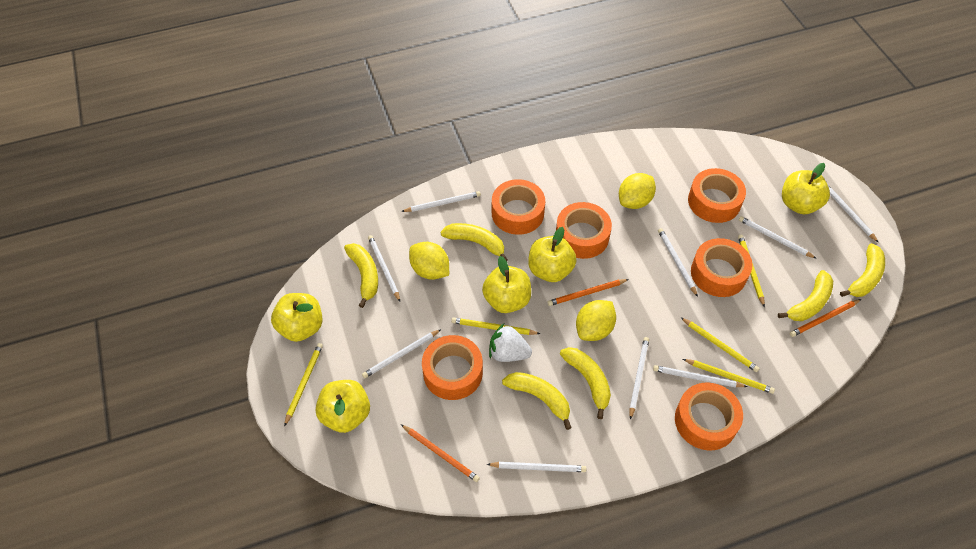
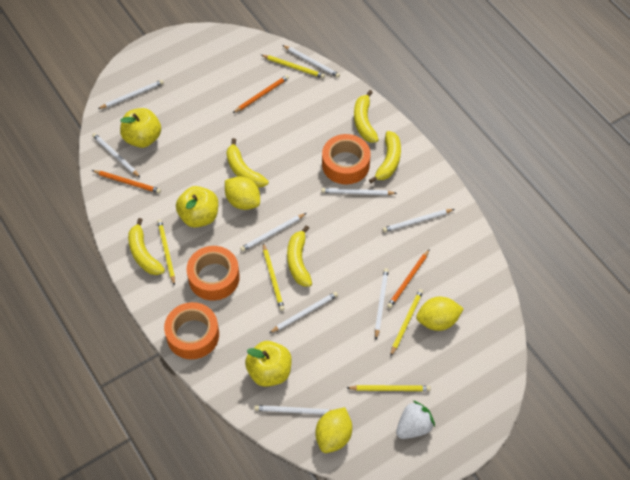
orange tape: 6 -> 3
yellow apple: 5 -> 3
yellow banana: 6 -> 5

